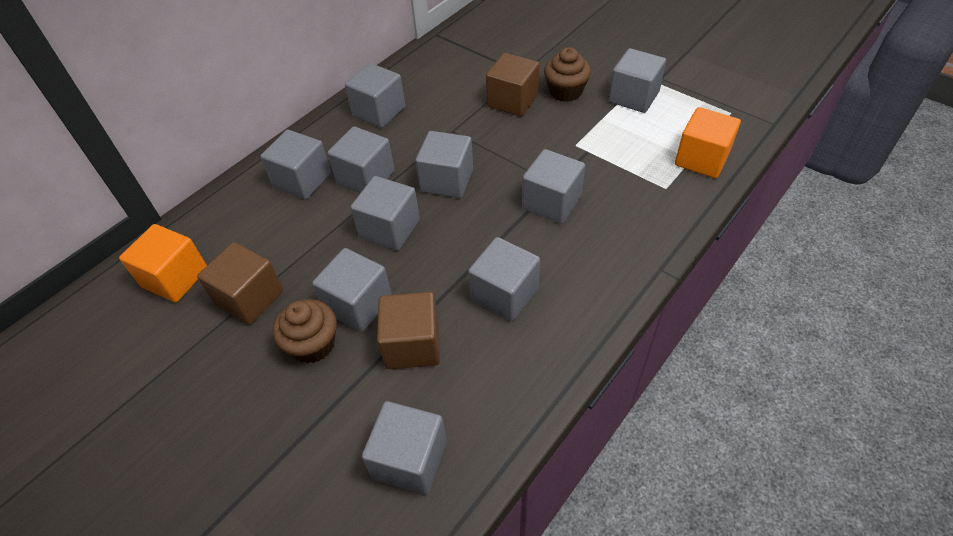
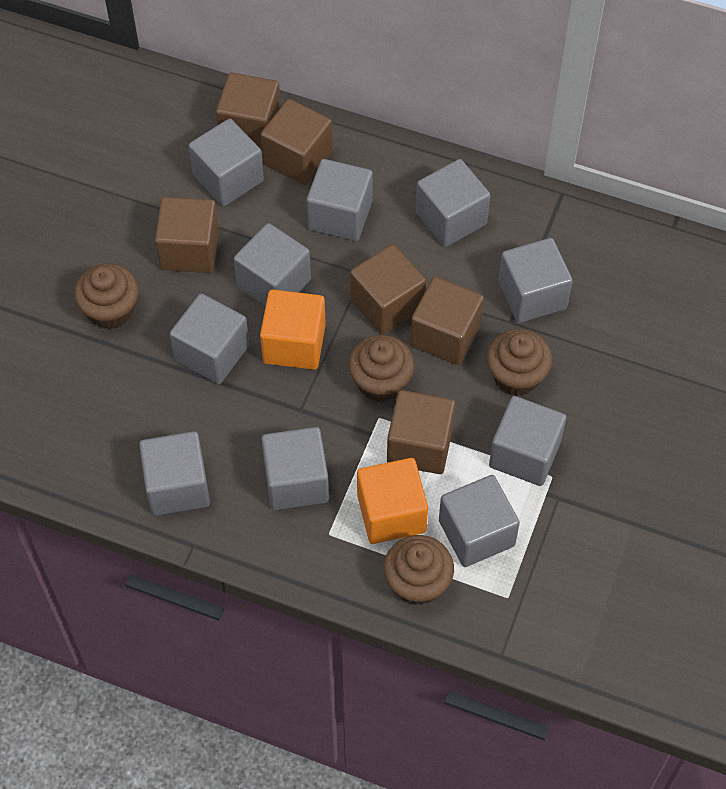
brown cube: 3 -> 6
brown cupcake: 2 -> 4

